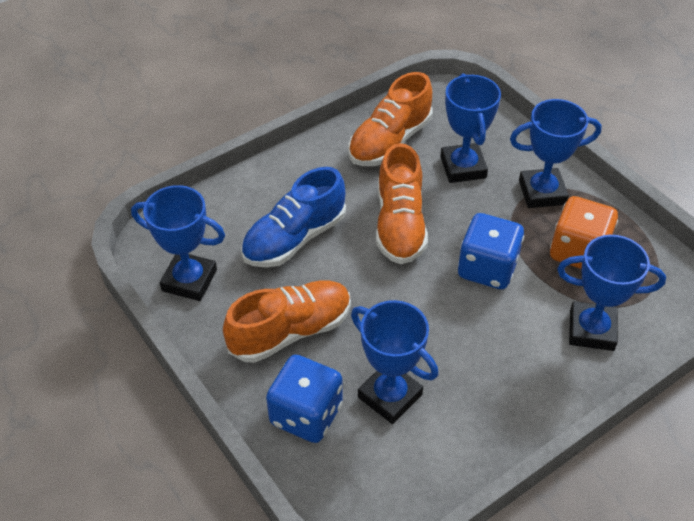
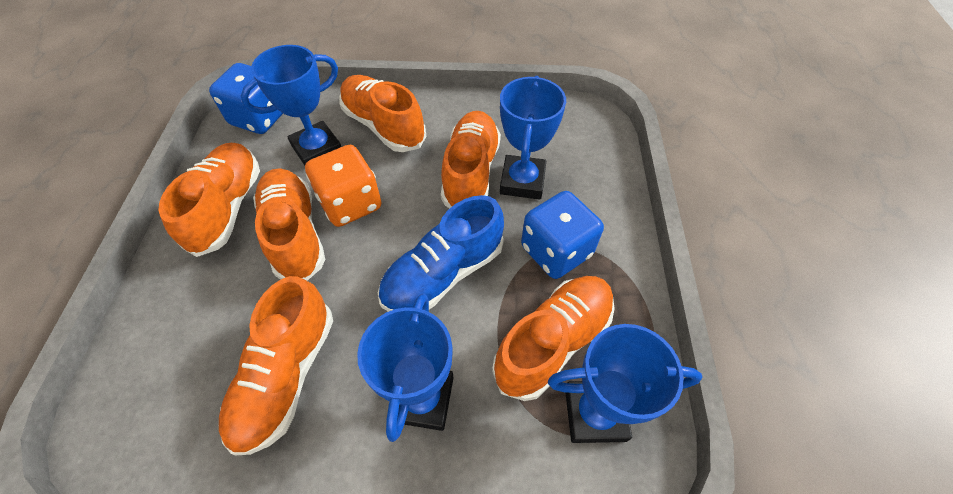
blue trophy: 5 -> 4
orange shoe: 3 -> 6

